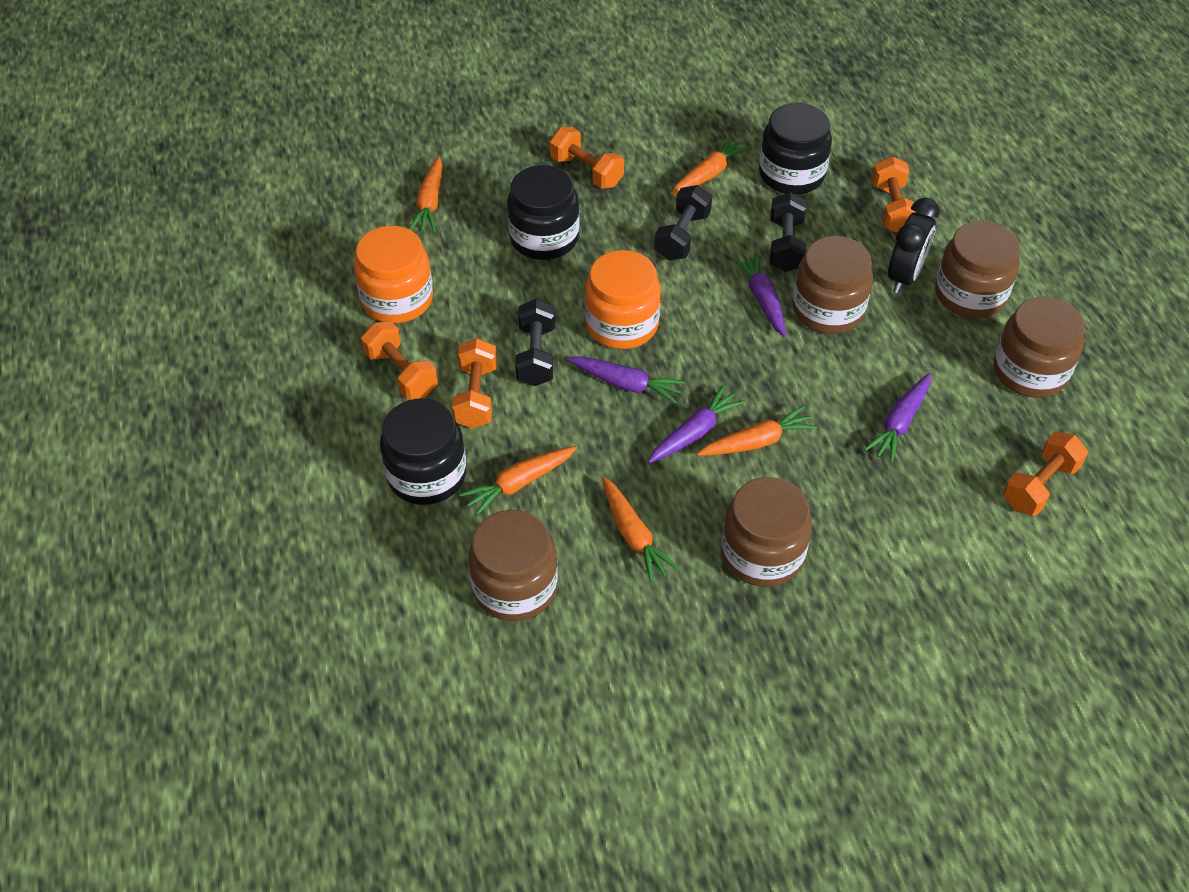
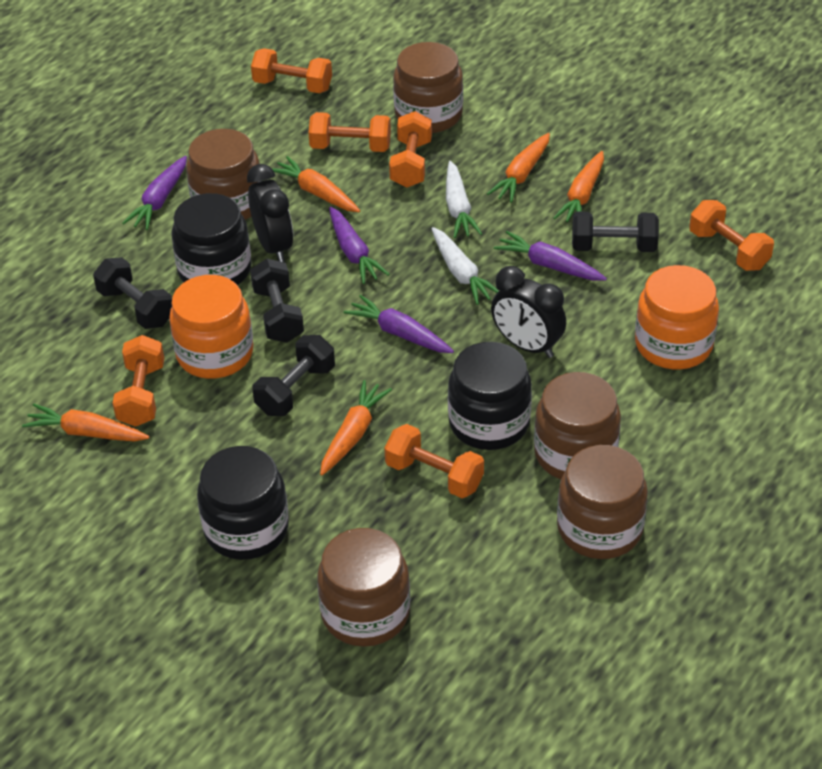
black clock: 1 -> 2
black dumbbell: 3 -> 4
orange dumbbell: 5 -> 6
white carrot: 0 -> 2

